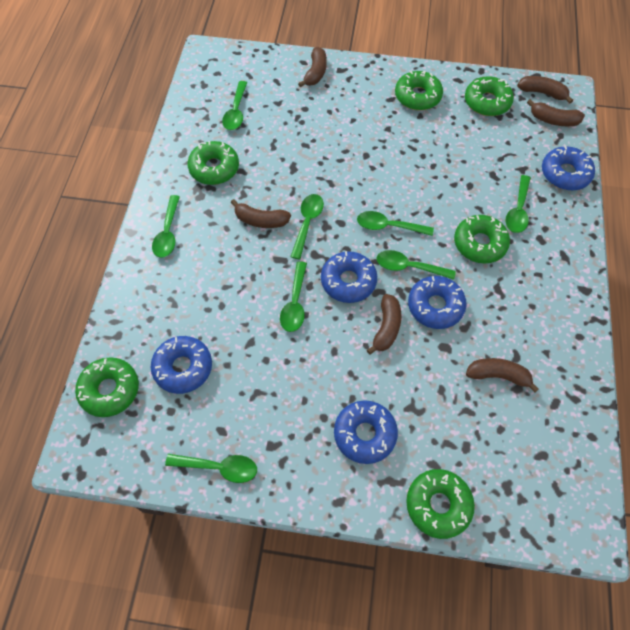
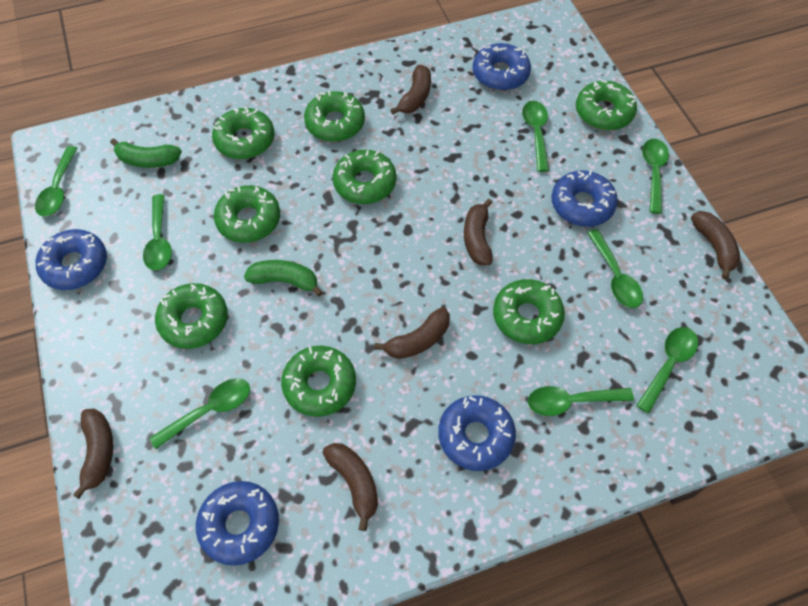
green banana: 0 -> 2
green donut: 6 -> 8

